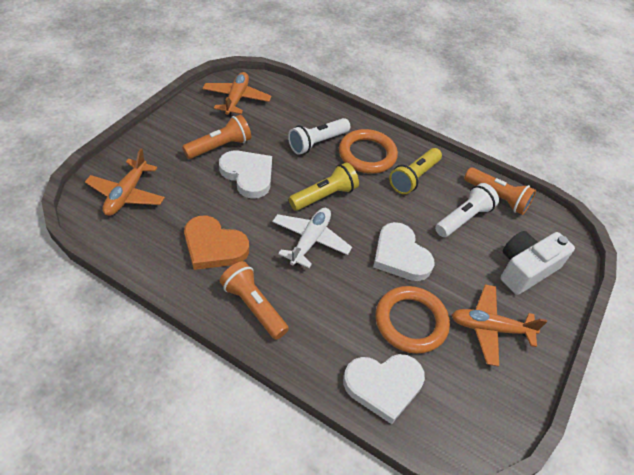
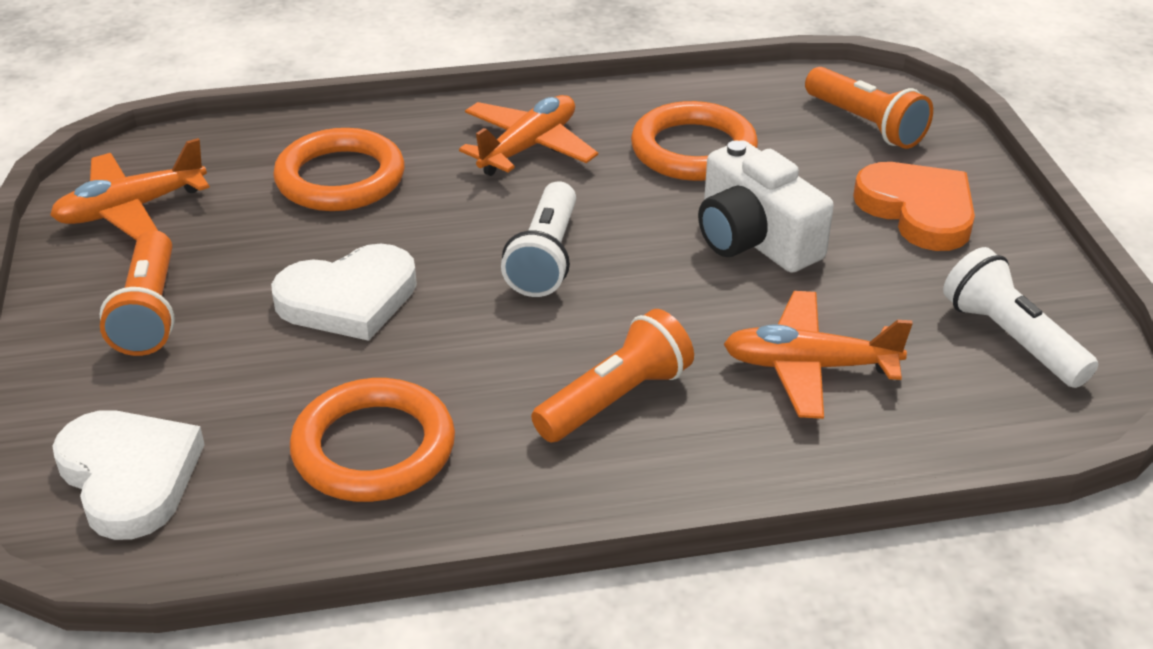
orange ring: 2 -> 3
white heart: 3 -> 2
white plane: 1 -> 0
yellow flashlight: 2 -> 0

